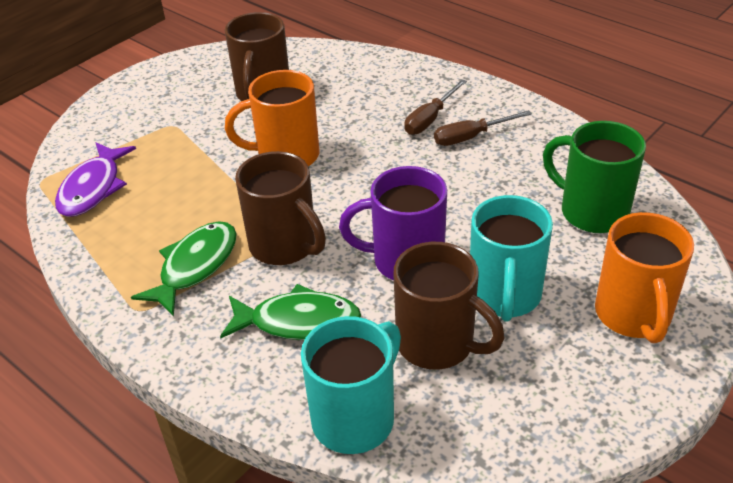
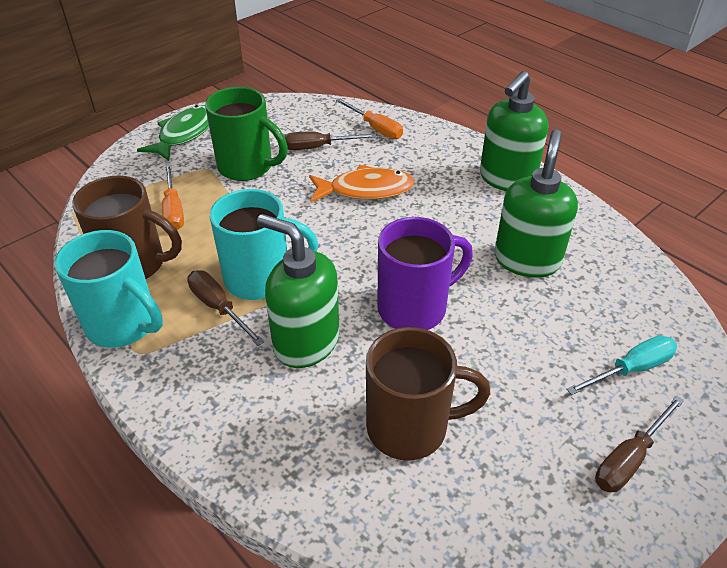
brown mug: 3 -> 2
brown screwdriver: 2 -> 3
green fish: 2 -> 1
green soap dispenser: 0 -> 3
orange fish: 0 -> 1
orange mug: 2 -> 0
orange screwdriver: 0 -> 2
purple fish: 1 -> 0
turquoise screwdriver: 0 -> 1

